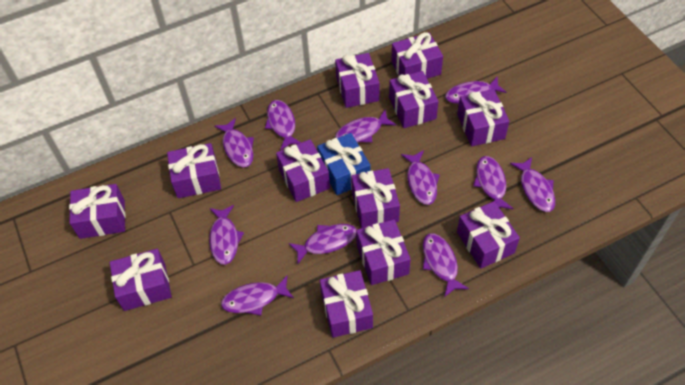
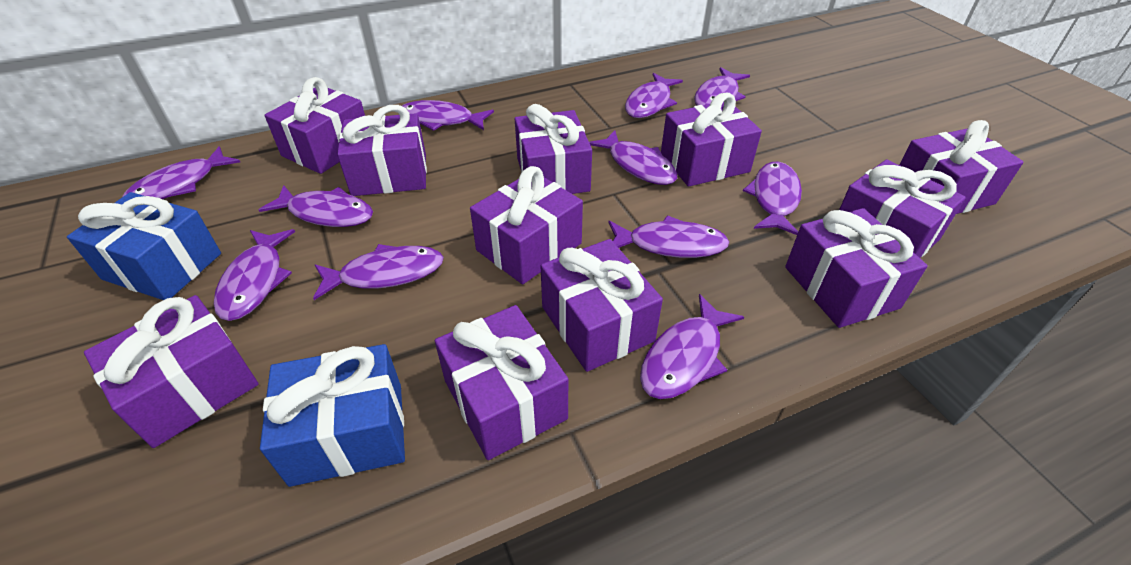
blue gift: 1 -> 2
purple gift: 12 -> 11

